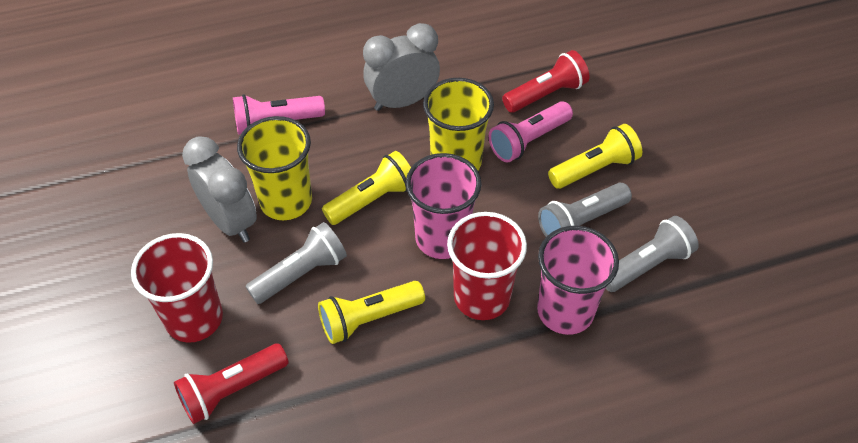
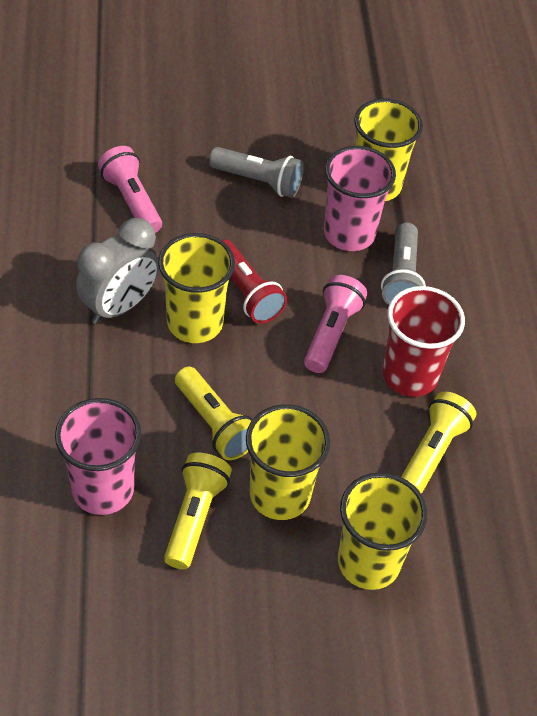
grey clock: 2 -> 1
grey flashlight: 3 -> 2
red cup: 2 -> 1
red flashlight: 2 -> 1
yellow cup: 2 -> 4

